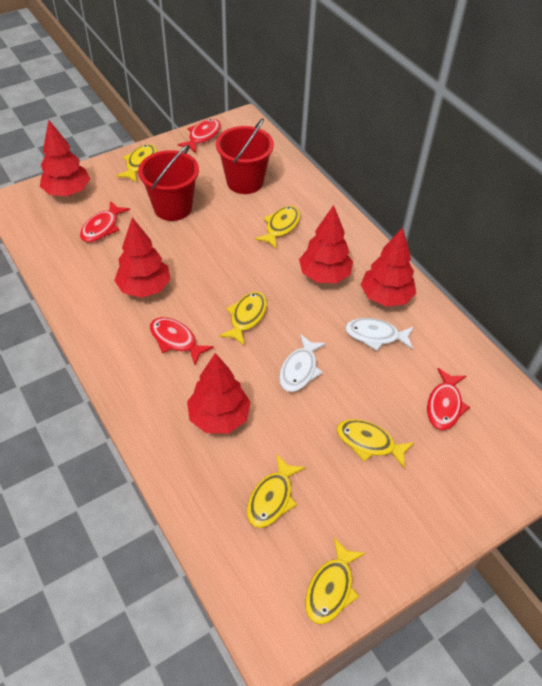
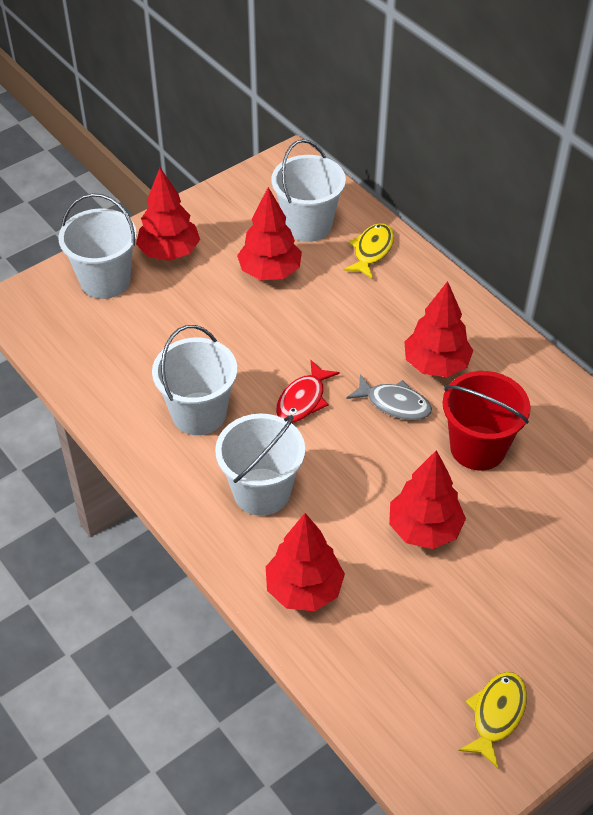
grey fish: 0 -> 1
red bucket: 2 -> 1
red fish: 4 -> 1
white bucket: 0 -> 4
white fish: 2 -> 0
yellow fish: 6 -> 2

